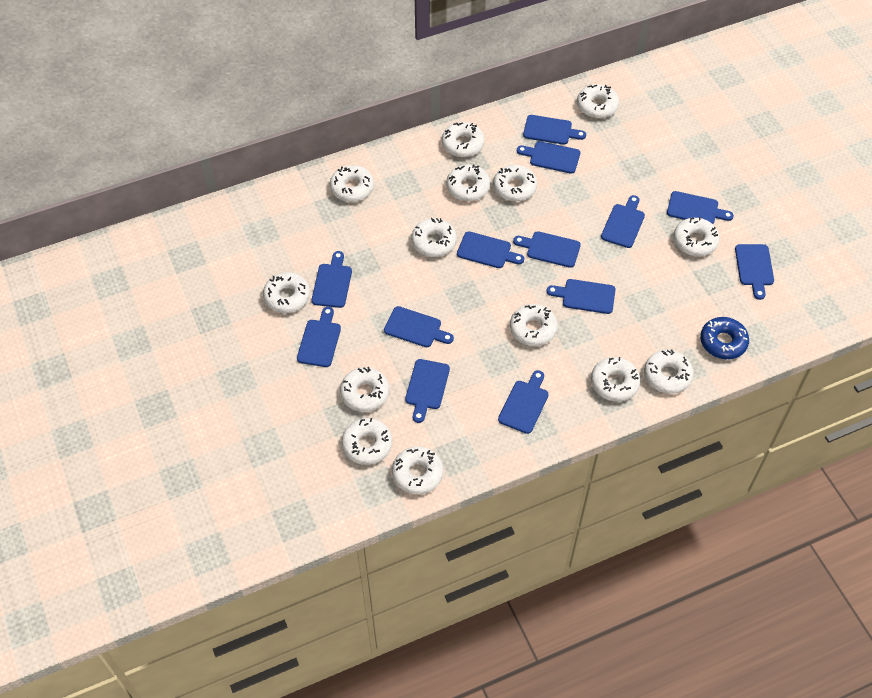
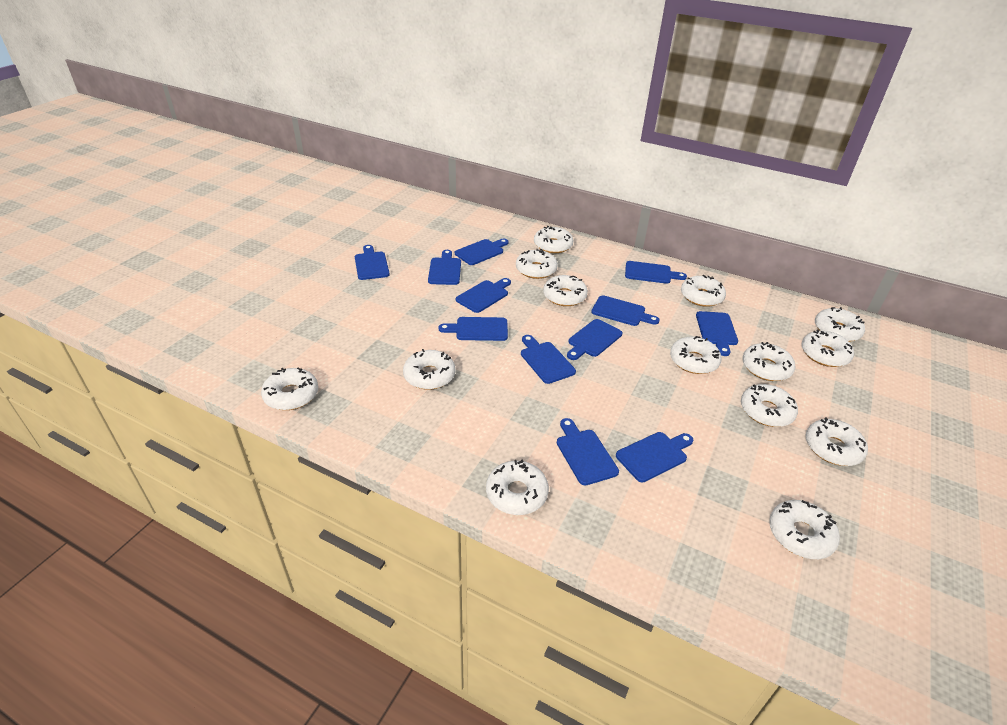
blue cutting board: 13 -> 12
blue donut: 1 -> 0

